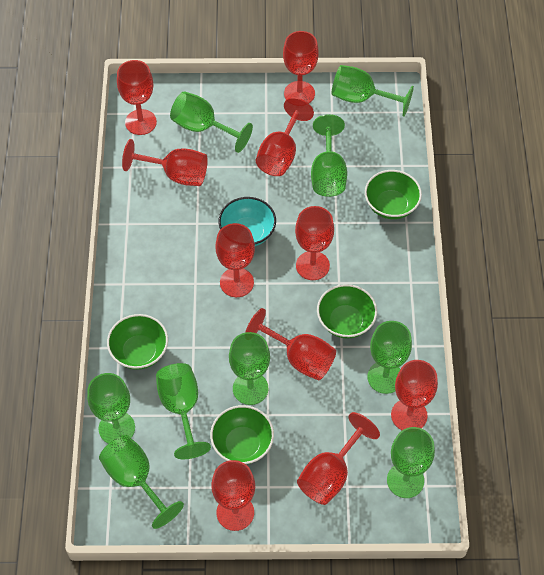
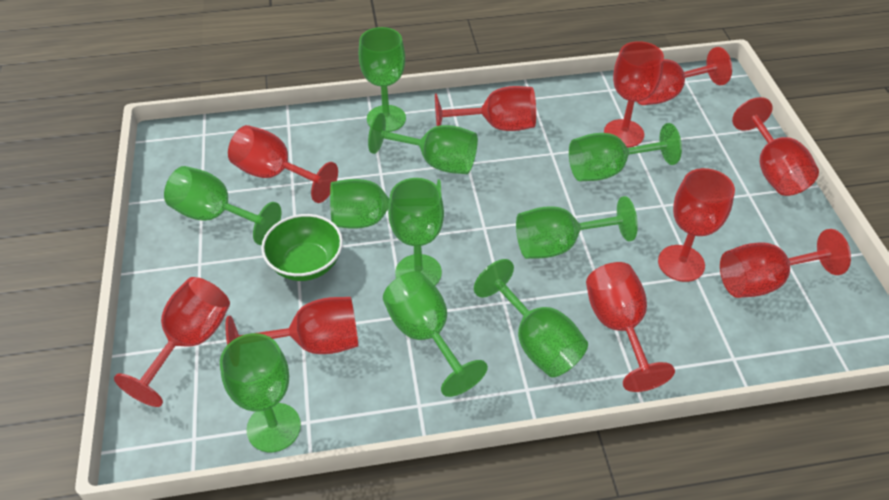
green bowl: 4 -> 1
green goblet: 9 -> 10
turquoise bowl: 1 -> 0

